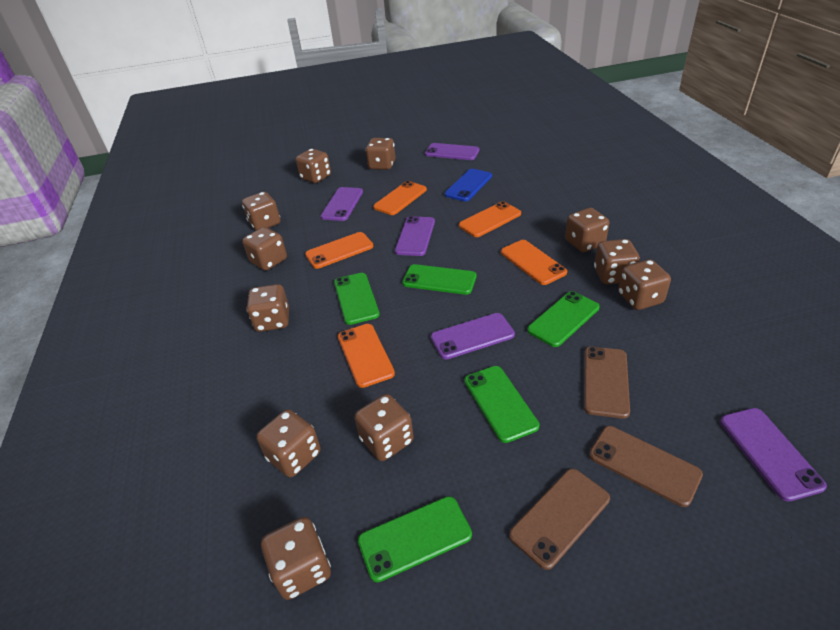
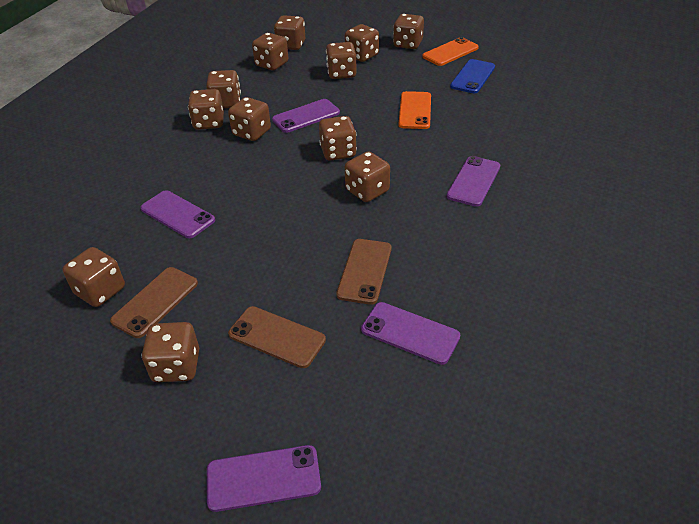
brown dice: 11 -> 12
green phone: 5 -> 0
orange phone: 5 -> 2

